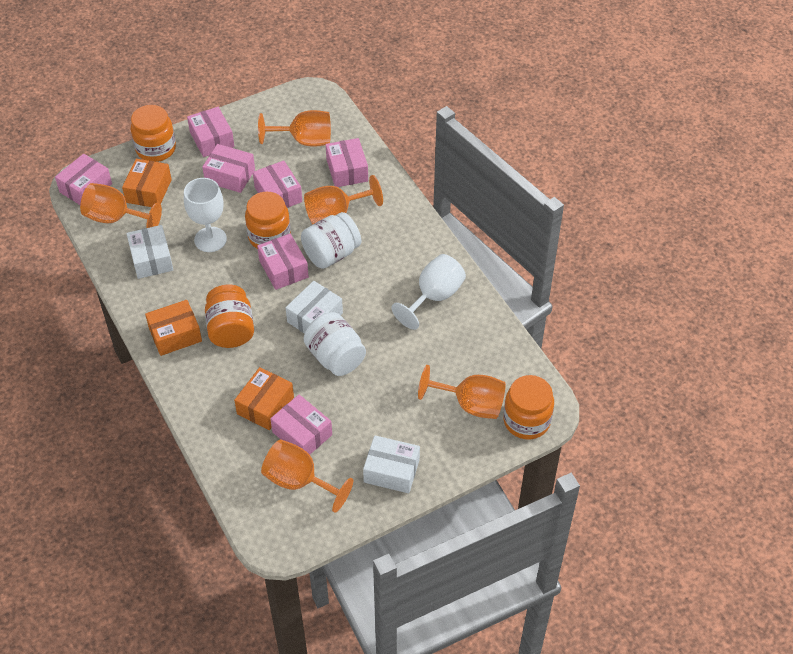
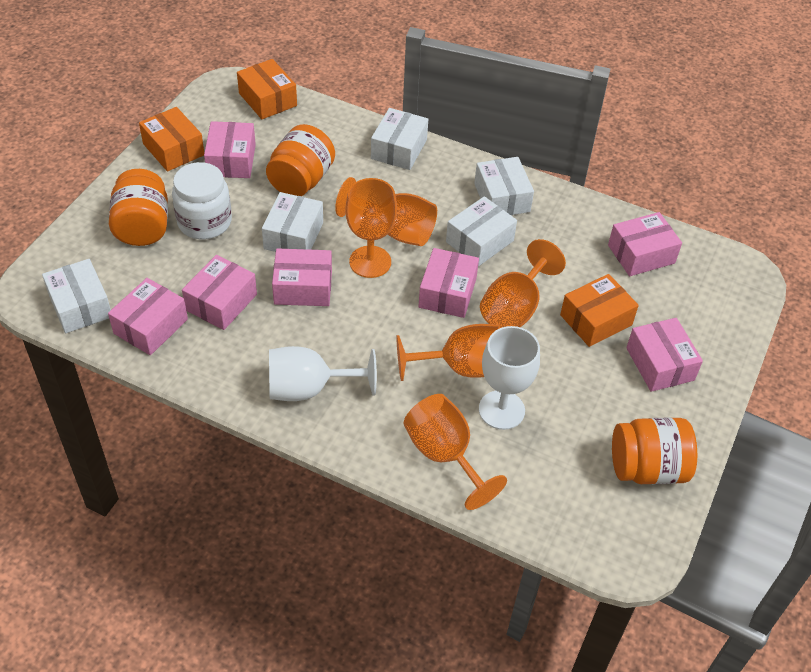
orange jar: 4 -> 3
white box: 3 -> 5
white jar: 2 -> 1

